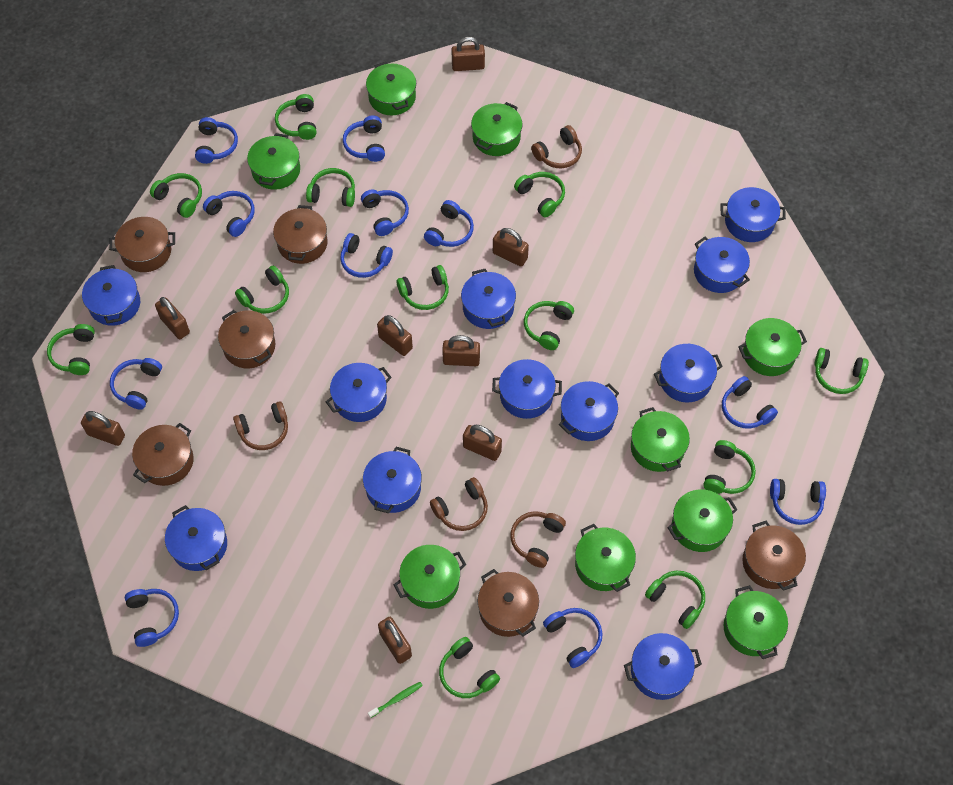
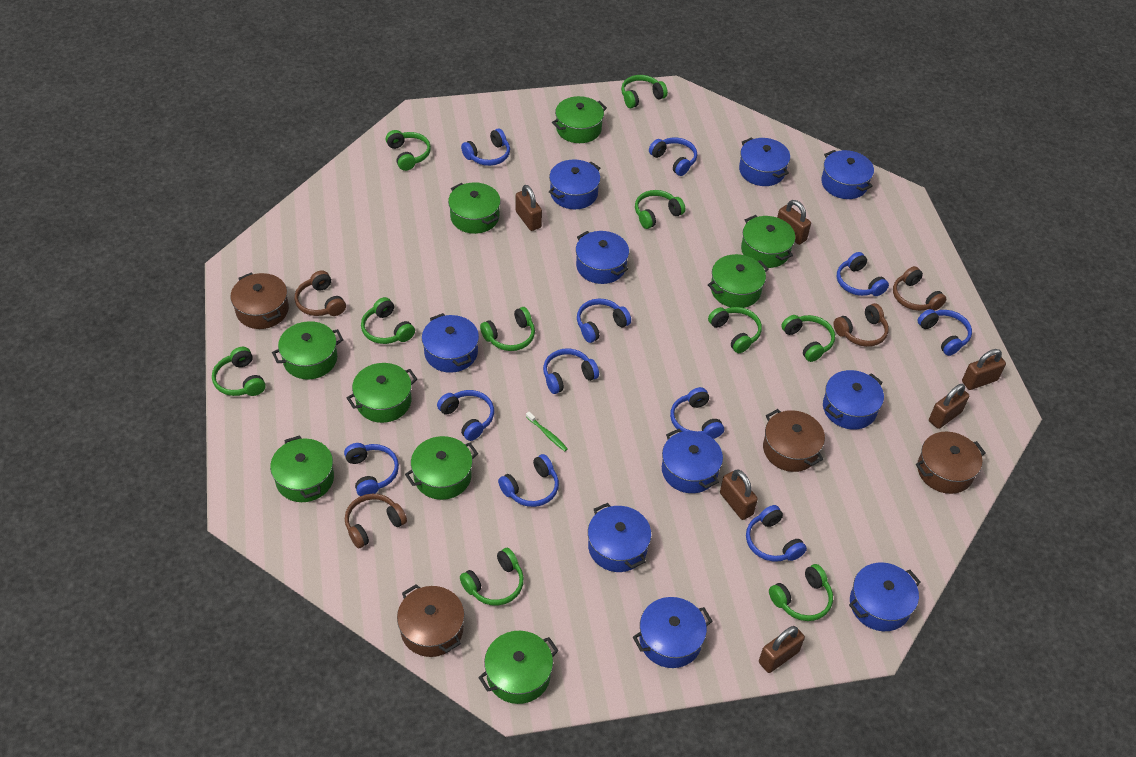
blue pot: 11 -> 10
brown padlock: 8 -> 6
brown pot: 6 -> 4
green headphones: 12 -> 10

